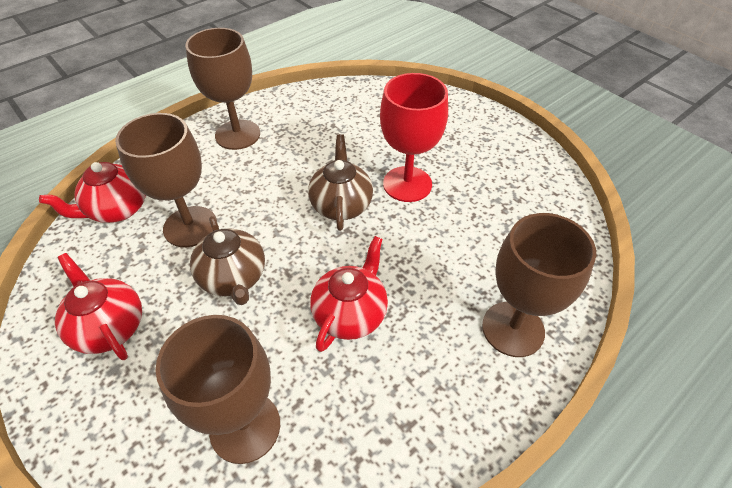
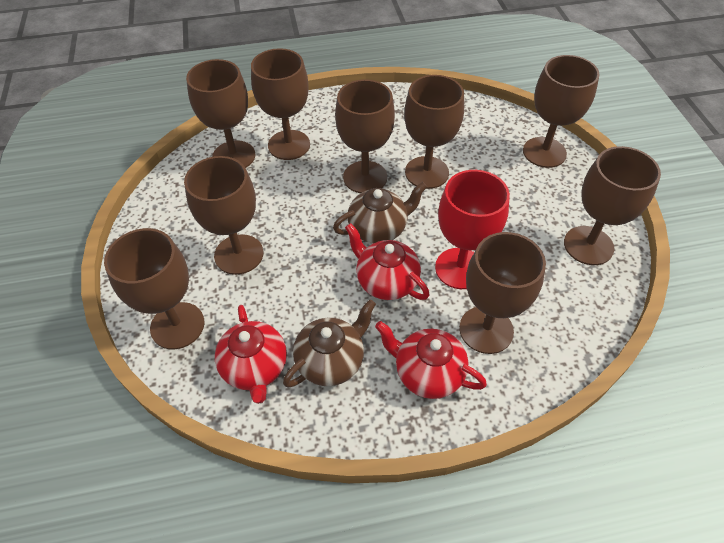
brown goblet: 4 -> 9

